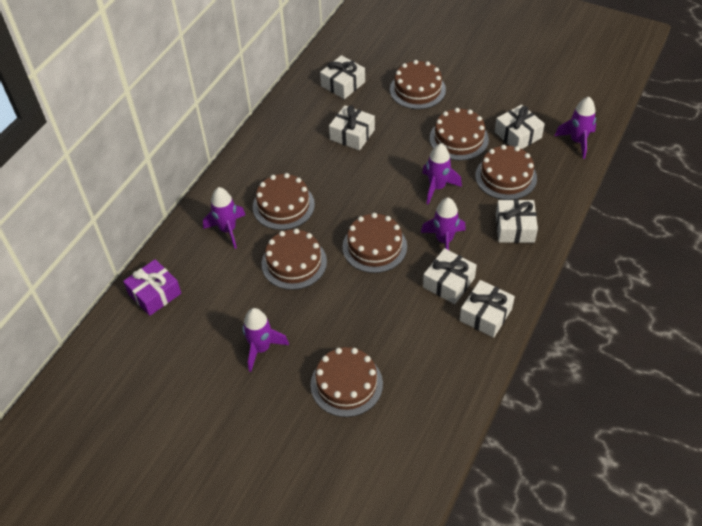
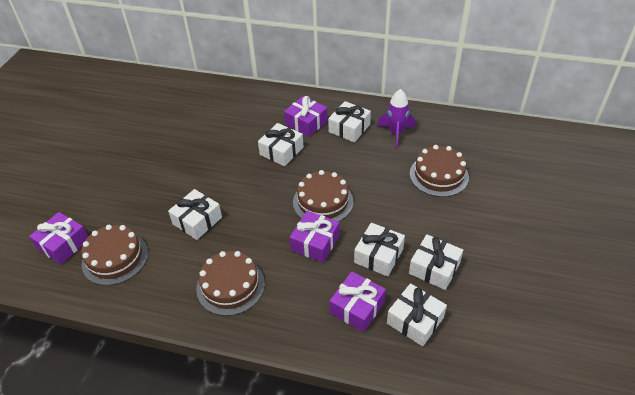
brown cake: 7 -> 4
purple gift: 1 -> 4
purple rocket: 5 -> 1

